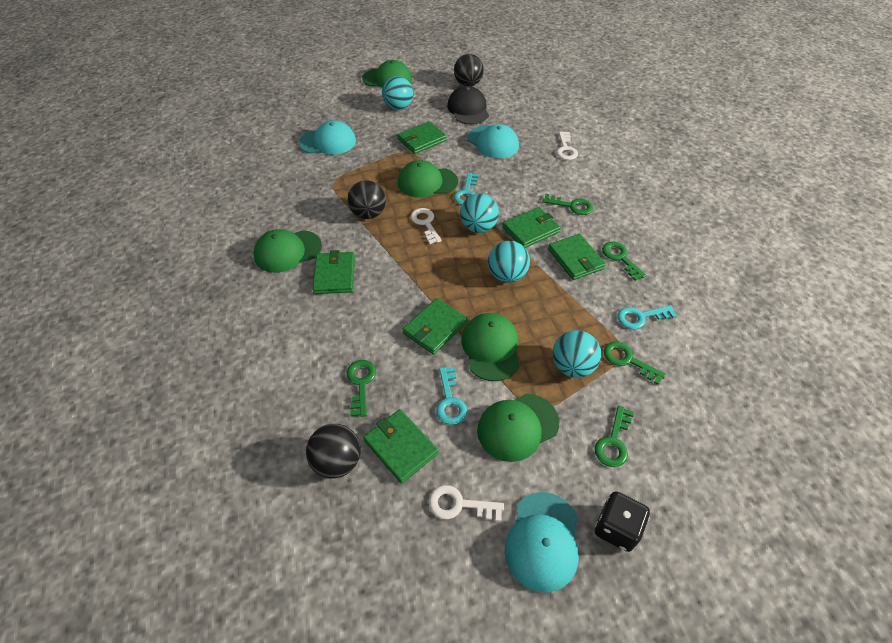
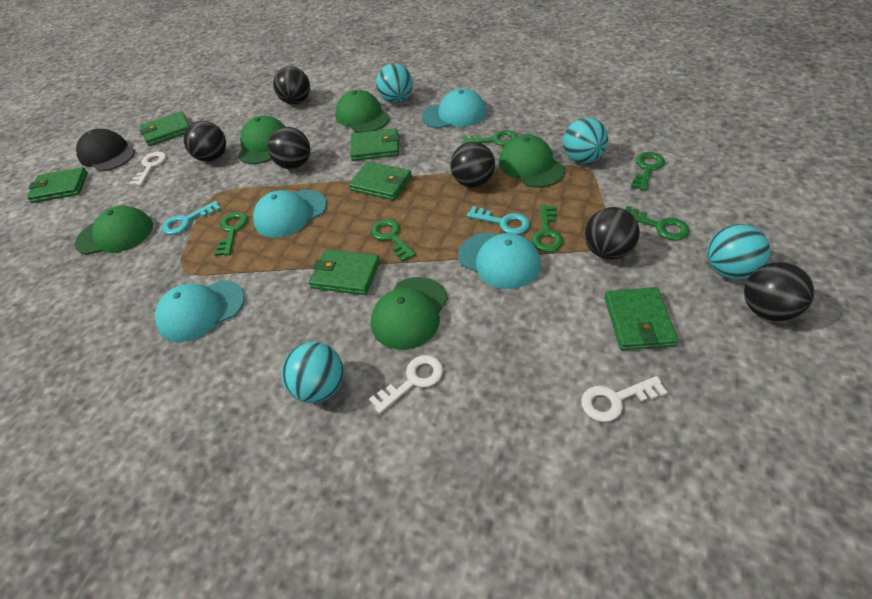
black ball: 3 -> 6
black dice: 1 -> 0
green key: 5 -> 6
turquoise cap: 3 -> 4
turquoise key: 3 -> 2

